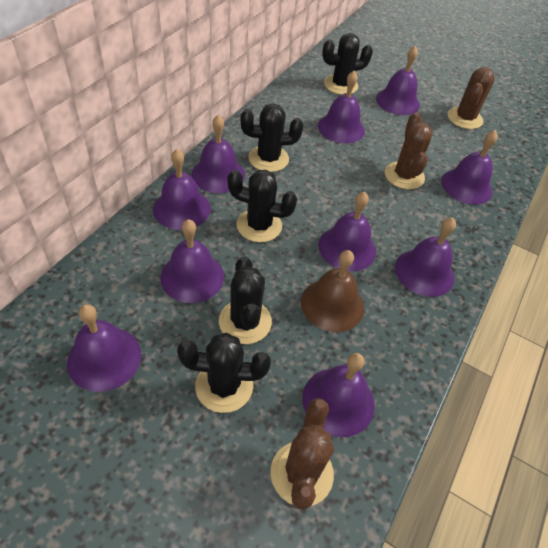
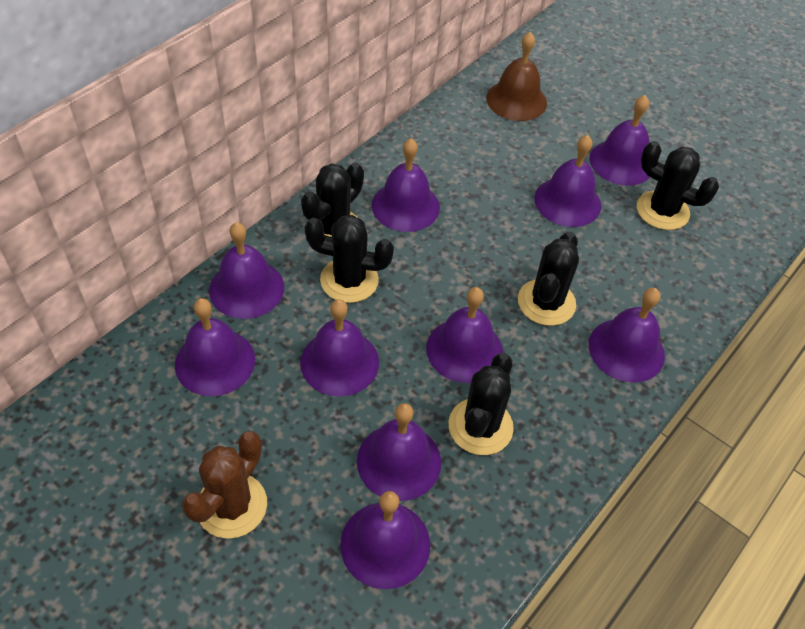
brown cactus: 3 -> 1

